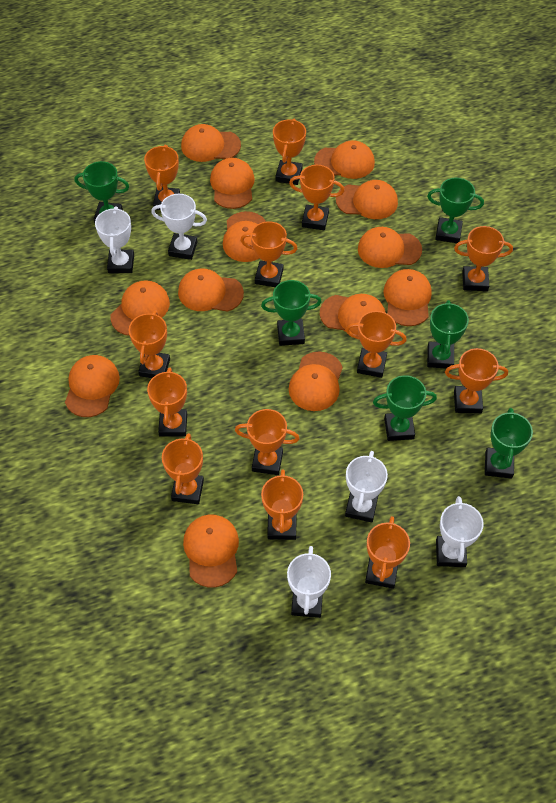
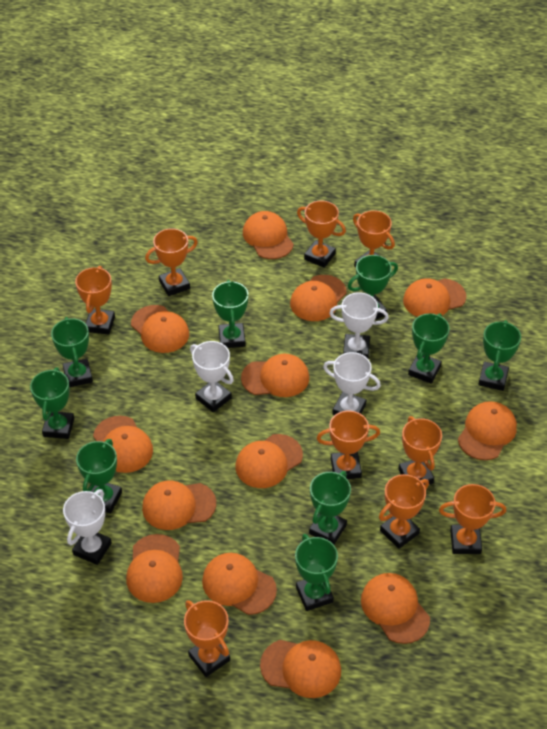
green trophy: 6 -> 9
orange trophy: 13 -> 9
white trophy: 5 -> 4

